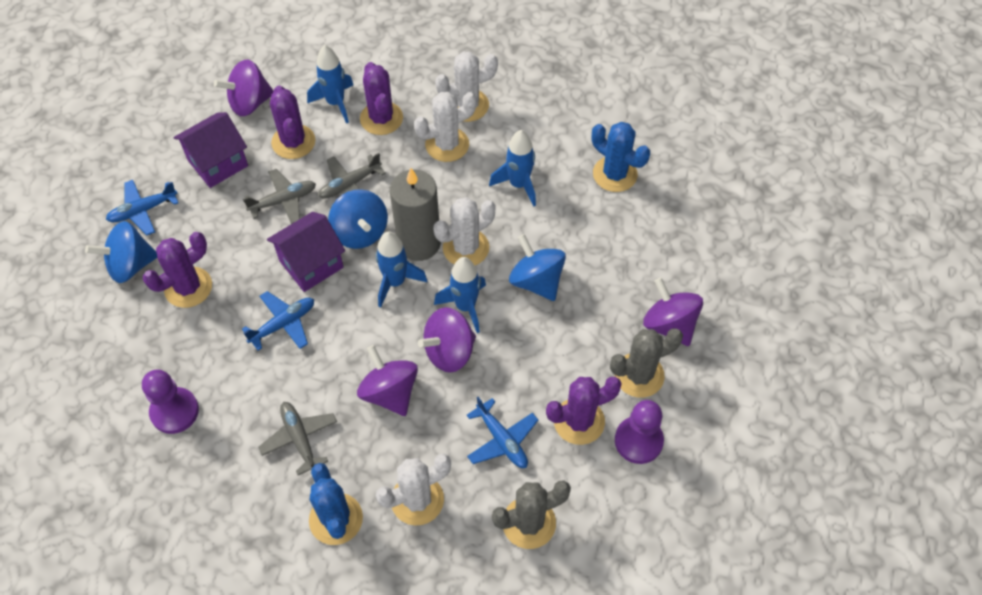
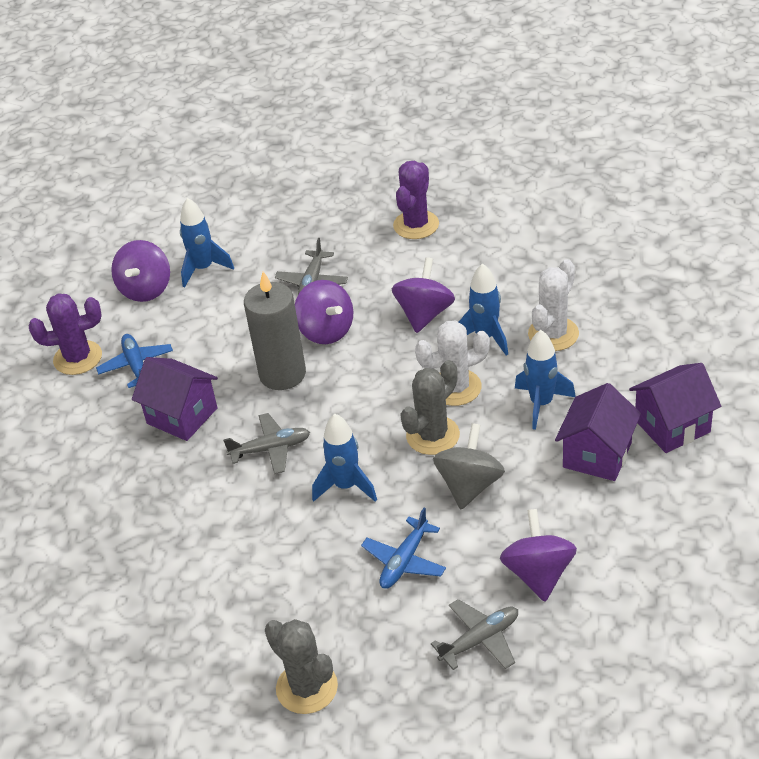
blue cactus: 2 -> 0
blue plane: 3 -> 2
blue spinning top: 3 -> 0
grey spinning top: 0 -> 1
purple cactus: 4 -> 2
purple house: 2 -> 3
purple pawn: 2 -> 0
white cactus: 4 -> 2

